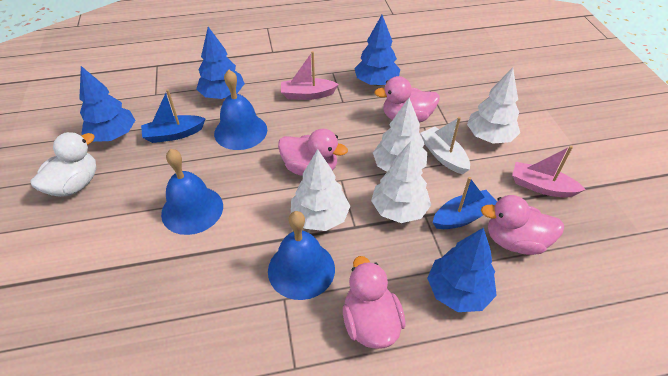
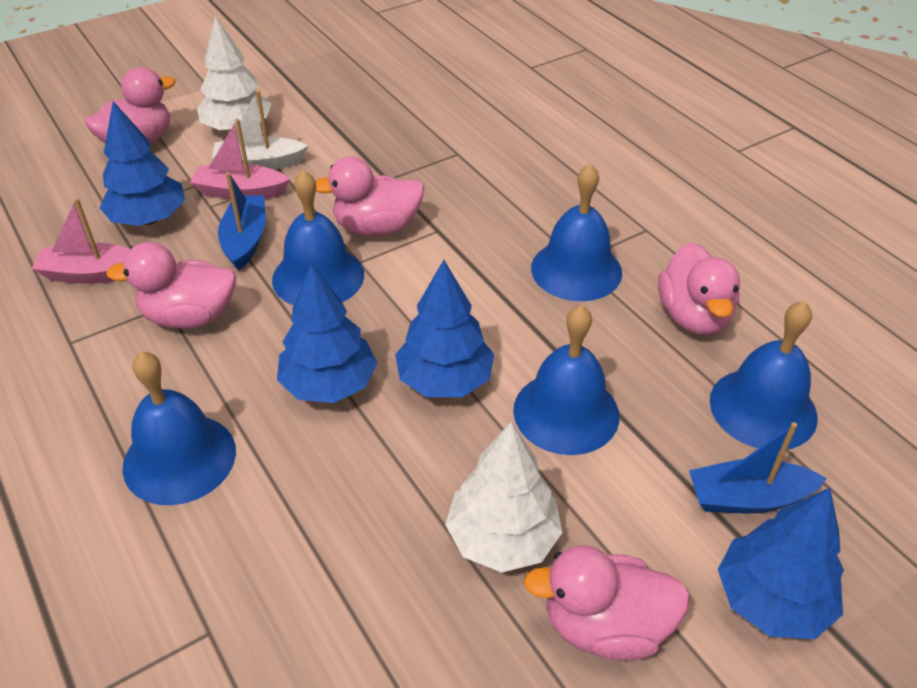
blue bell: 3 -> 5
pink duck: 4 -> 5
white duck: 1 -> 0
white tree: 4 -> 2

